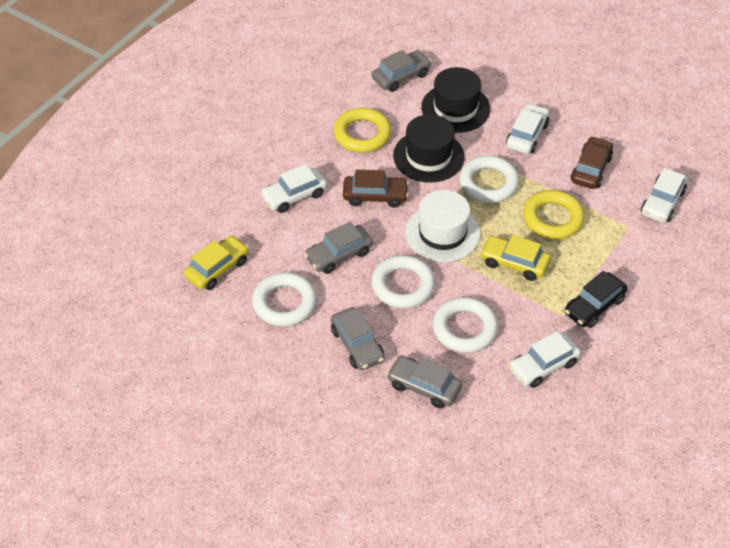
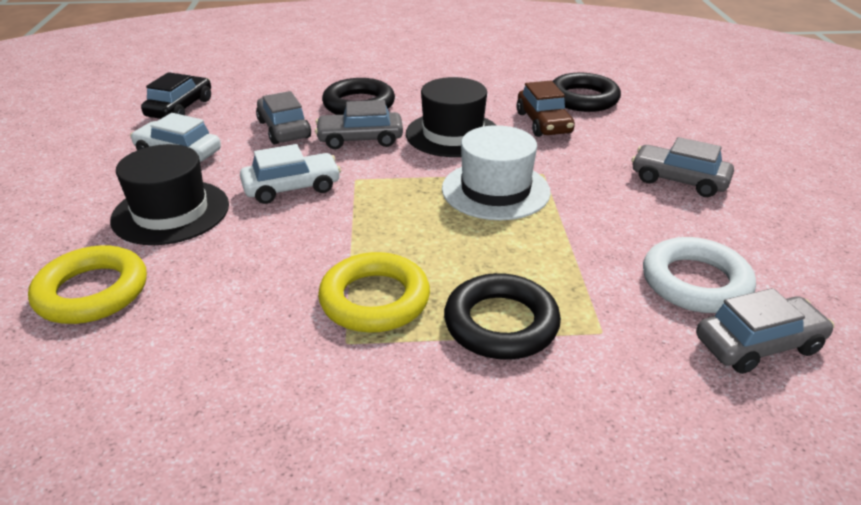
black ring: 0 -> 3
brown car: 2 -> 1
white car: 4 -> 2
white ring: 4 -> 1
yellow car: 2 -> 0

